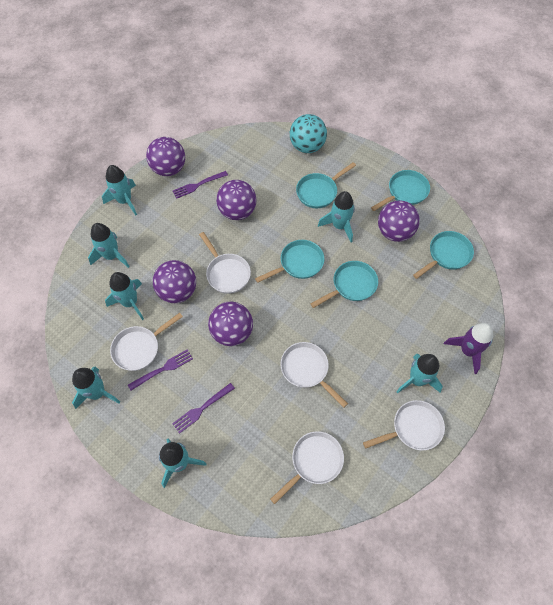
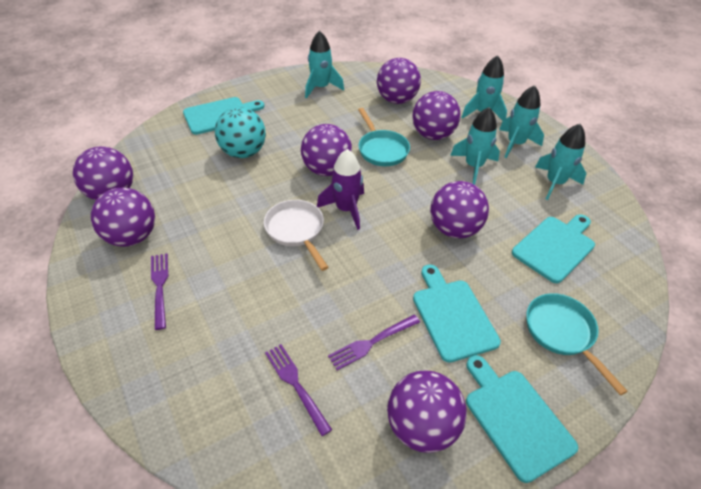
purple ball: 5 -> 7
turquoise cutting board: 0 -> 4
turquoise pan: 5 -> 2
turquoise rocket: 7 -> 5
white pan: 5 -> 1

